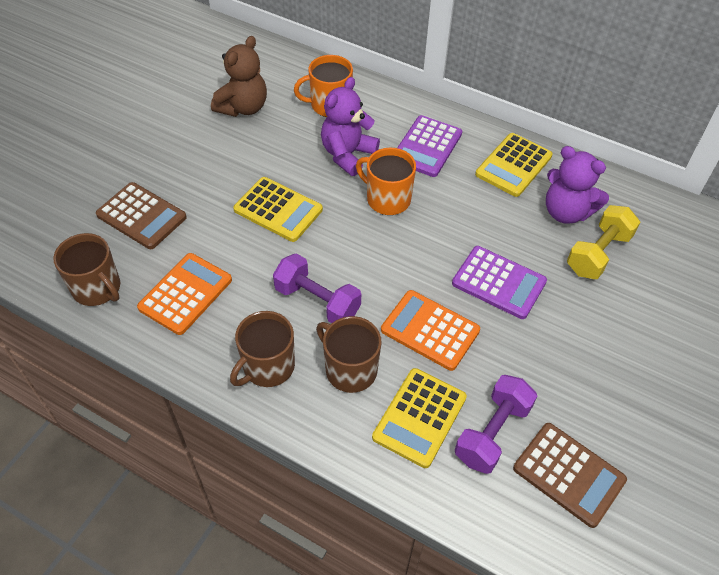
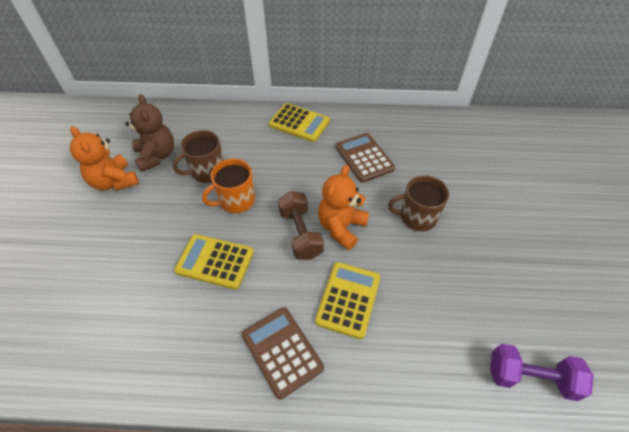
brown dumbbell: 0 -> 1
brown mug: 3 -> 2
orange calculator: 2 -> 0
orange mug: 2 -> 1
orange teddy bear: 0 -> 2
purple calculator: 2 -> 0
purple dumbbell: 2 -> 1
purple teddy bear: 2 -> 0
yellow dumbbell: 1 -> 0

